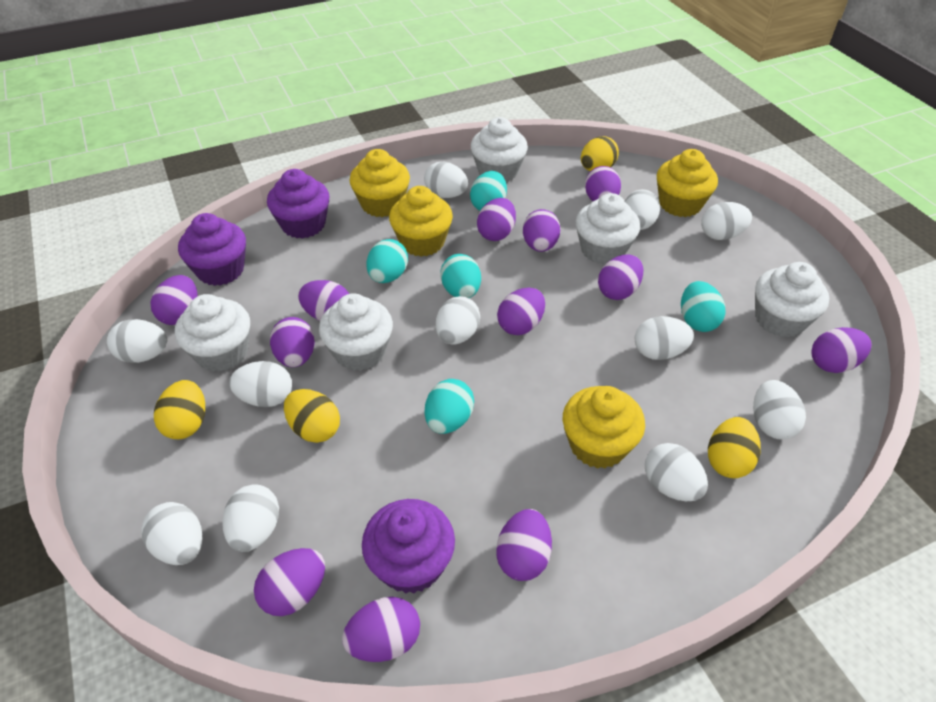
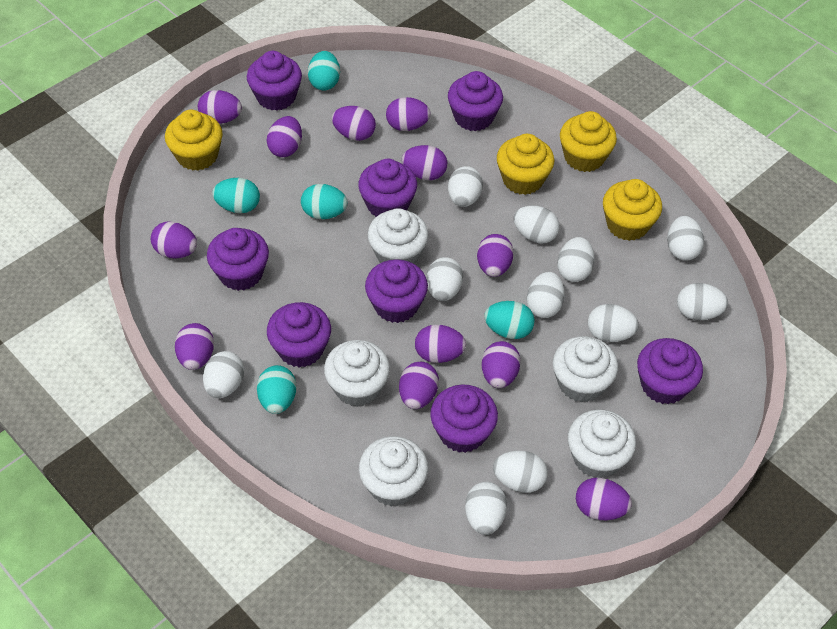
purple cupcake: 3 -> 8
yellow egg: 4 -> 0

